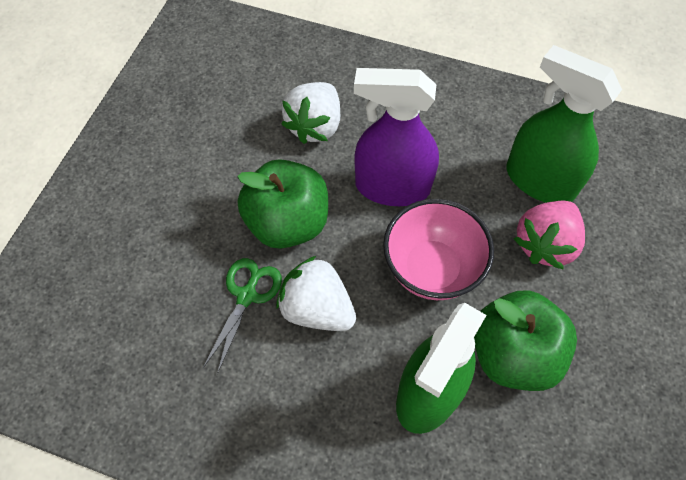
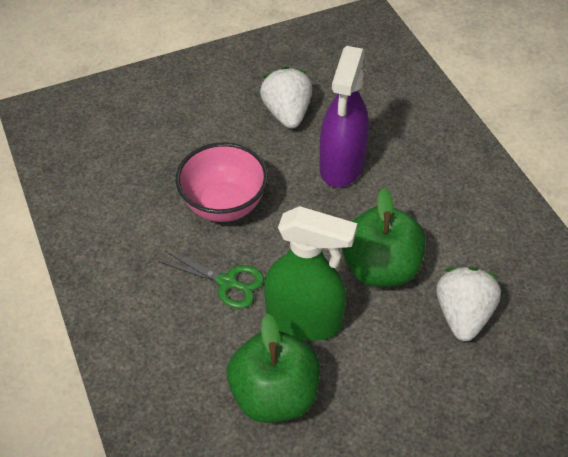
green spray bottle: 2 -> 1
pink strawberry: 1 -> 0

